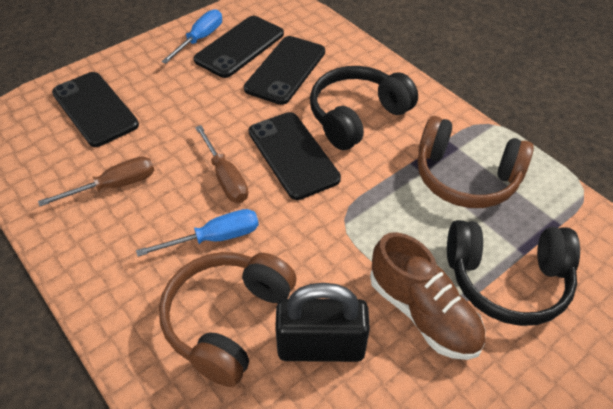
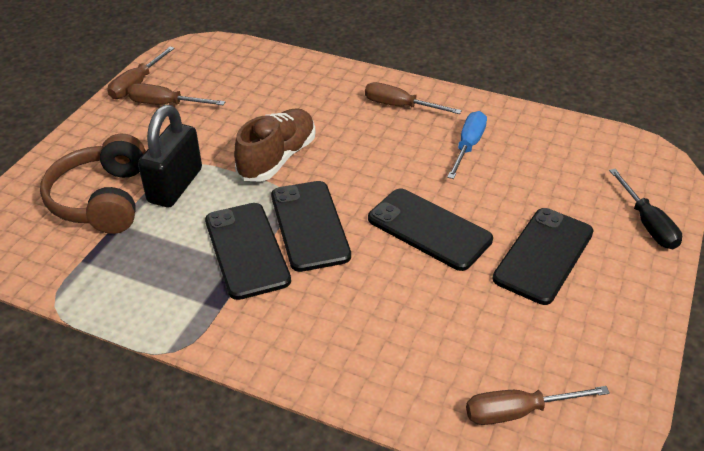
black headphones: 2 -> 0
black screwdriver: 0 -> 1
blue screwdriver: 2 -> 1
brown headphones: 2 -> 1
brown screwdriver: 2 -> 4

